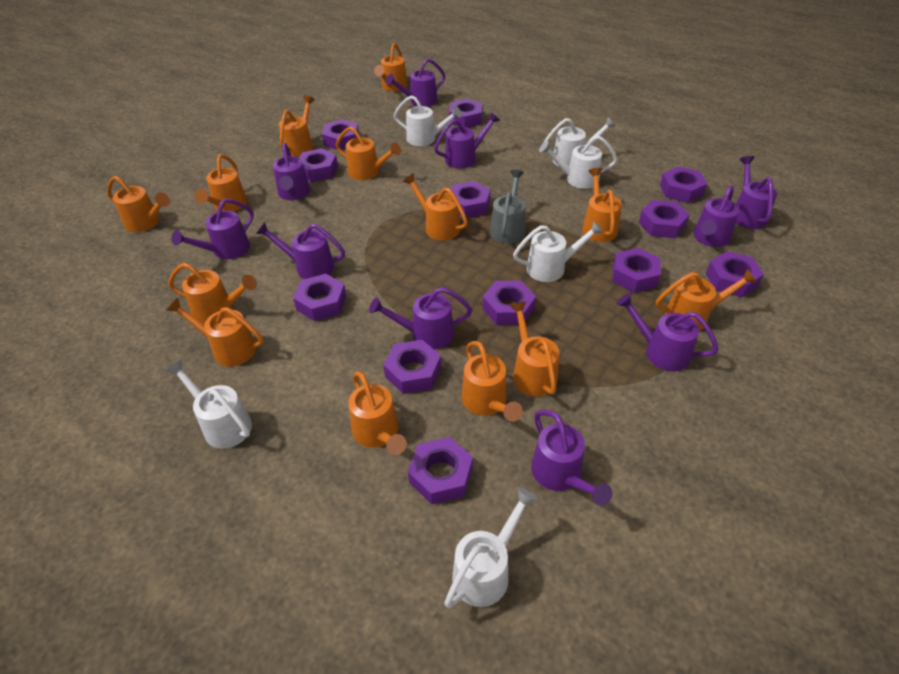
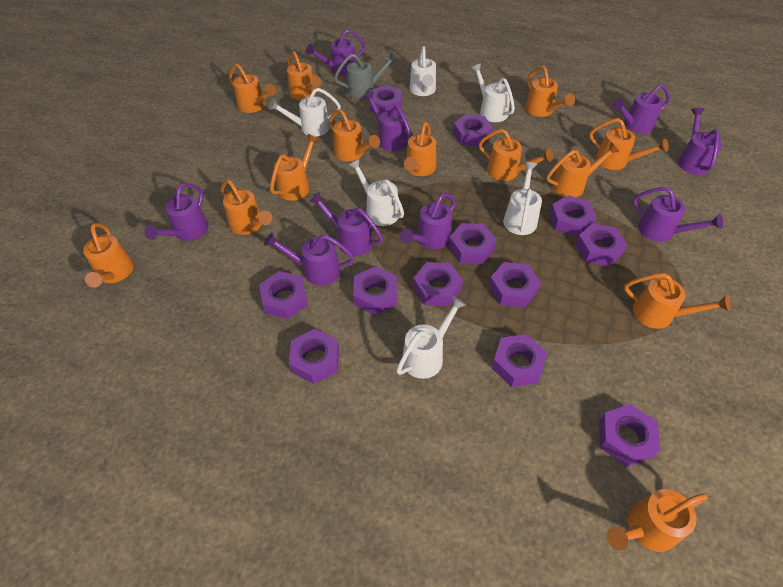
purple watering can: 10 -> 9

